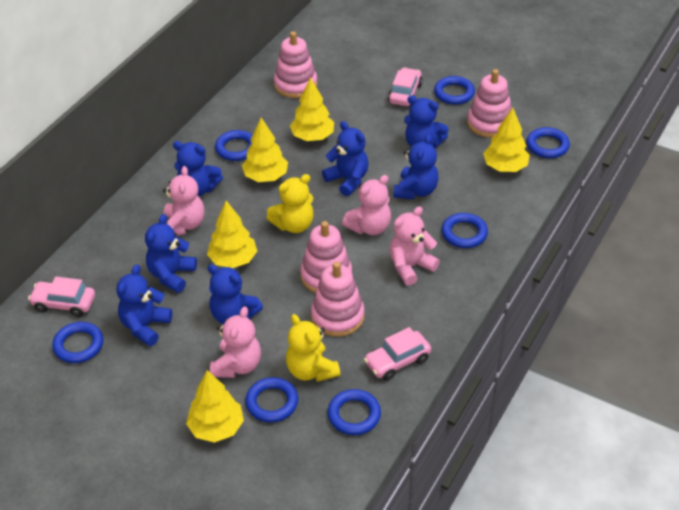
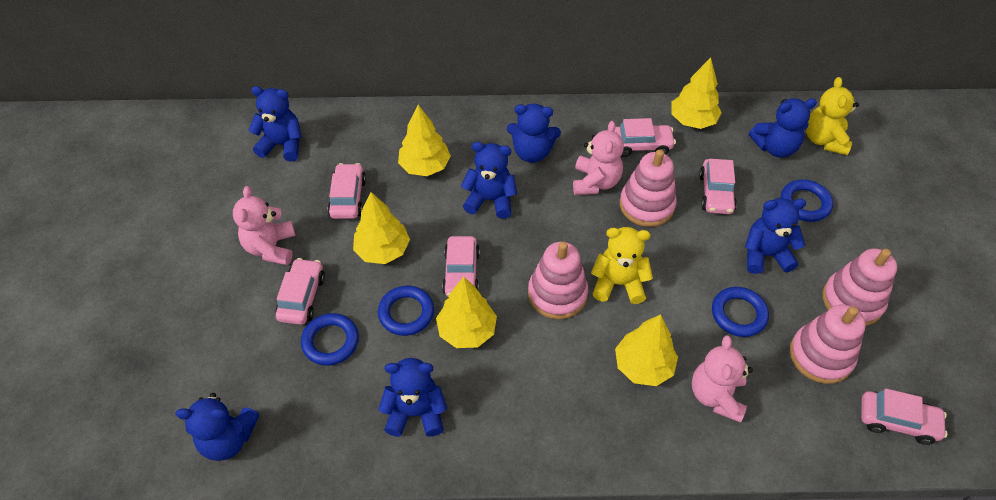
blue ring: 7 -> 4
pink car: 3 -> 6
pink teddy bear: 4 -> 3

